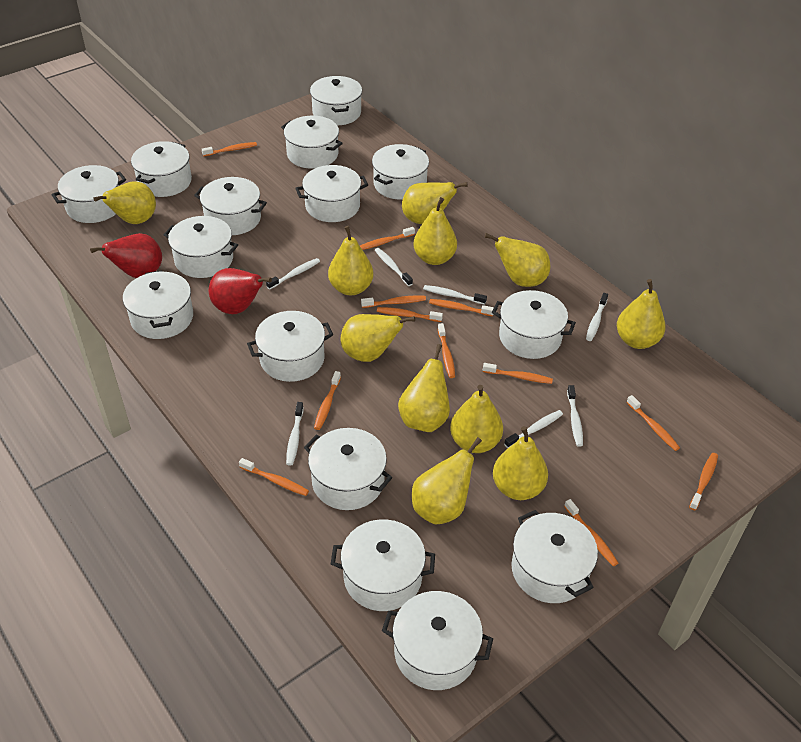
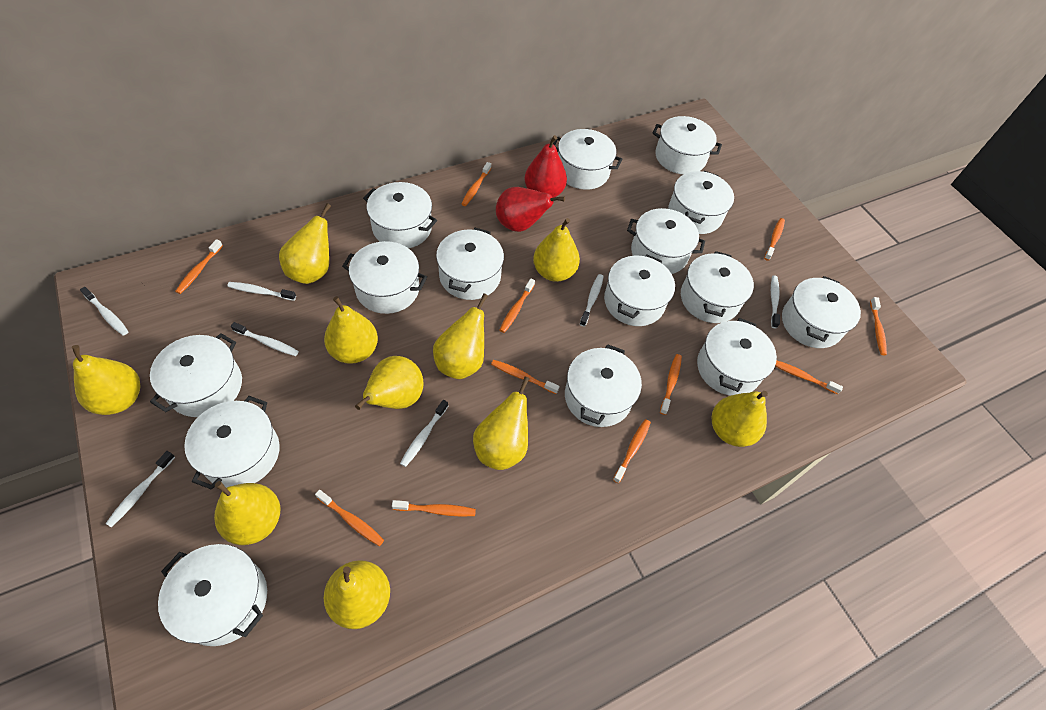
orange toothbrush: 12 -> 11
yellow pear: 11 -> 10

